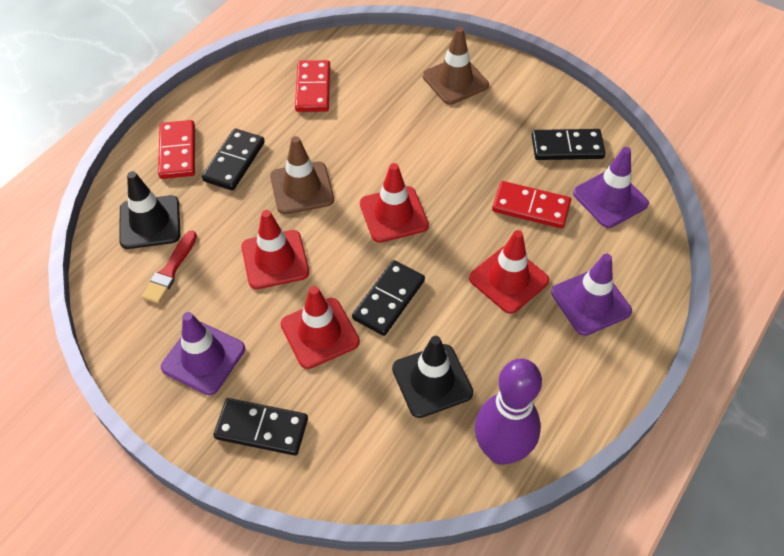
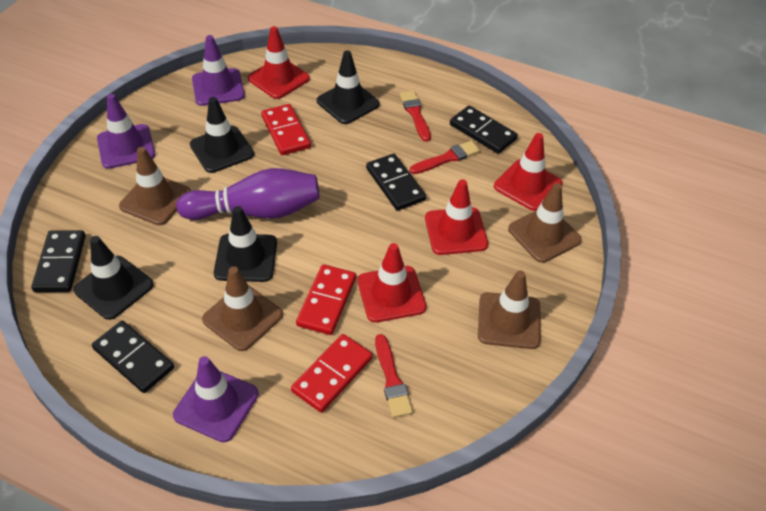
black traffic cone: 2 -> 4
brown traffic cone: 2 -> 4
red brush: 1 -> 3

